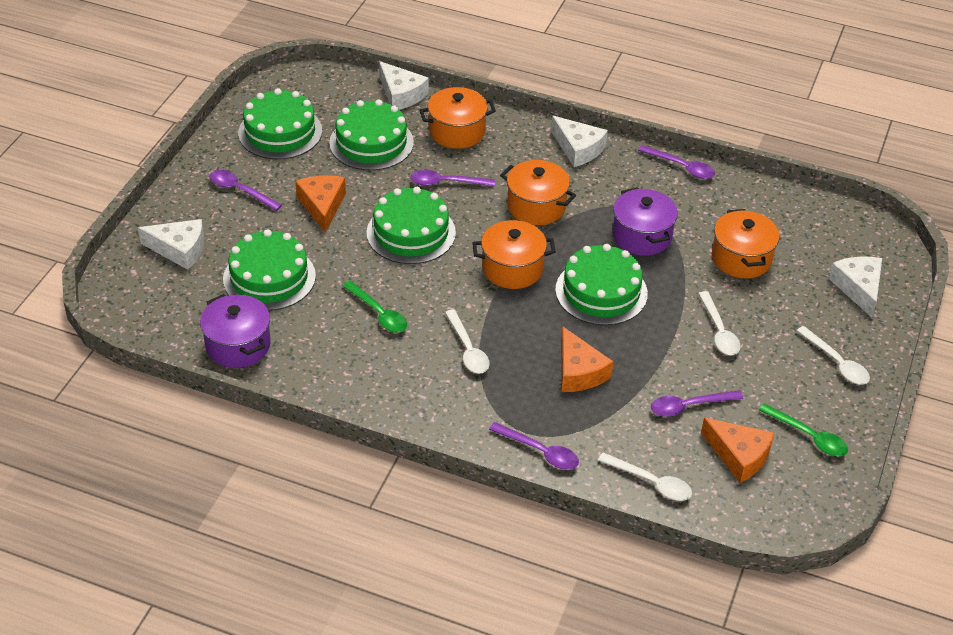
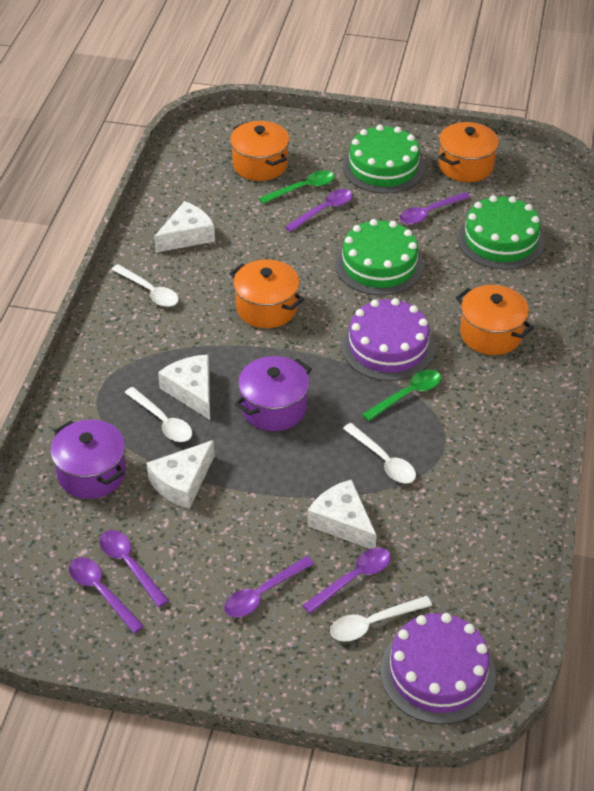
green cake: 5 -> 3
orange cheese: 3 -> 0
purple cake: 0 -> 2
purple spoon: 5 -> 6

